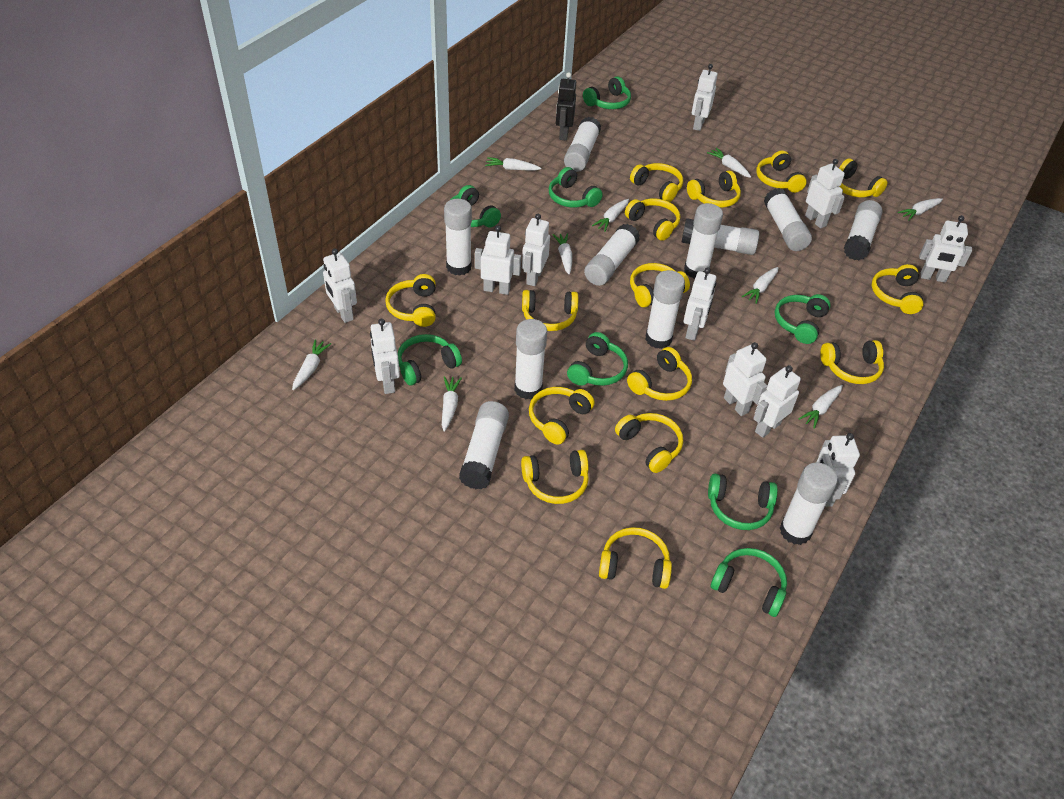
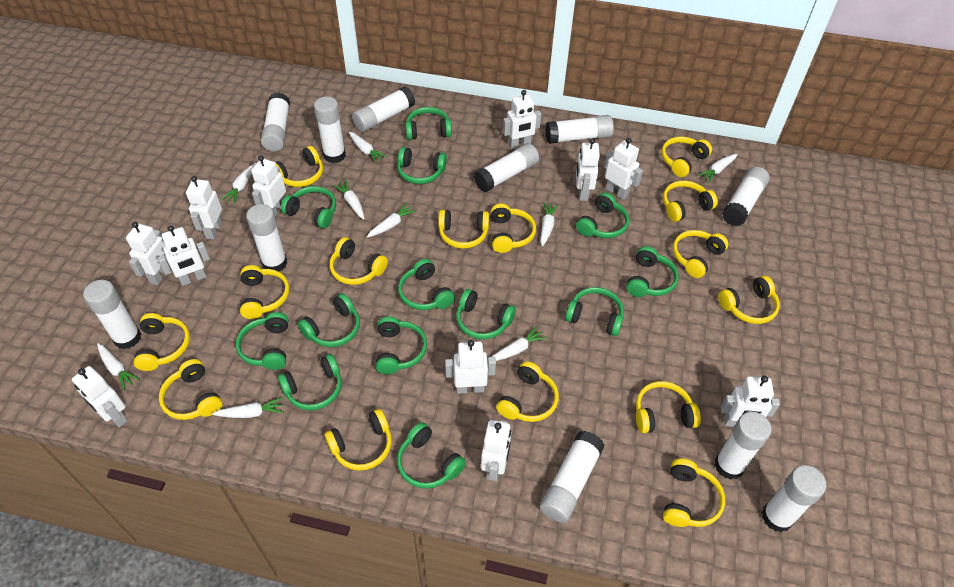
black robot: 1 -> 0
green headphones: 8 -> 13

